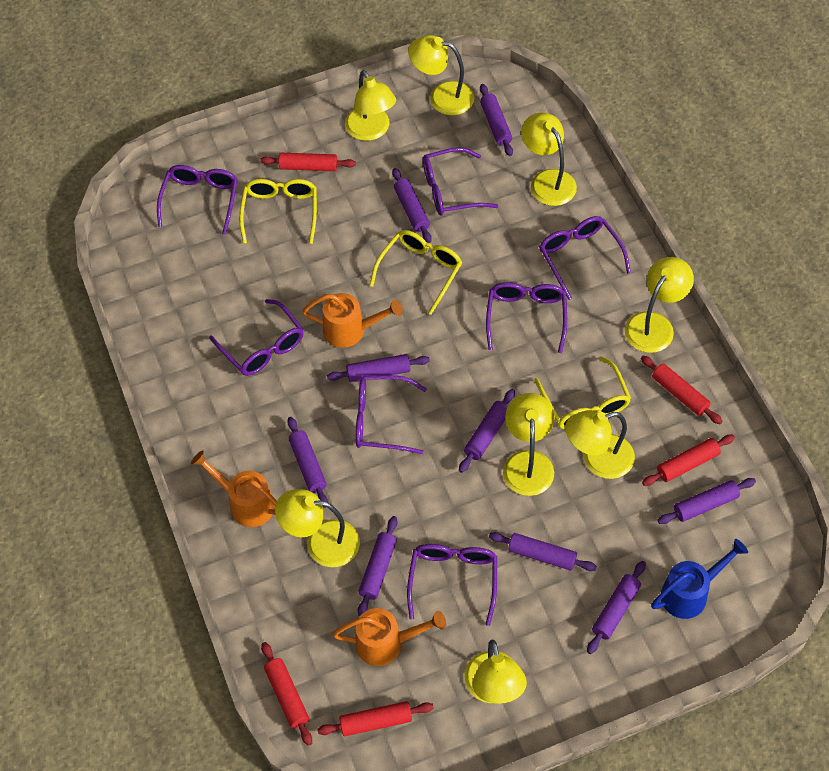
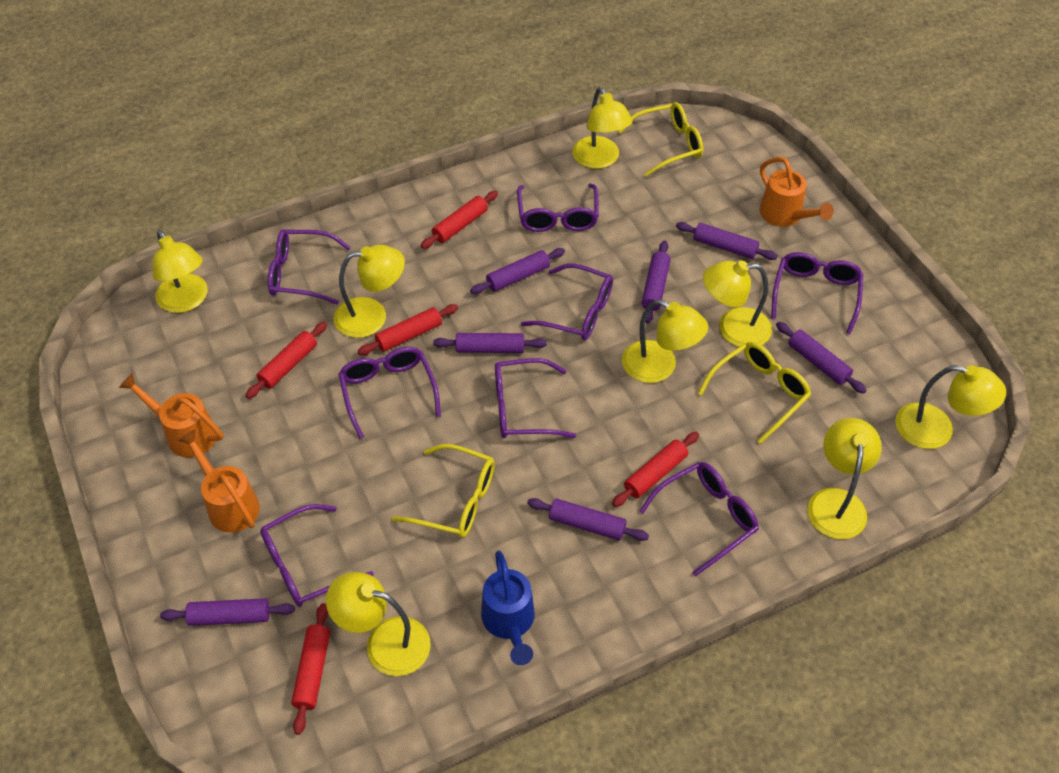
purple glasses: 7 -> 8
purple rolling pin: 9 -> 7

